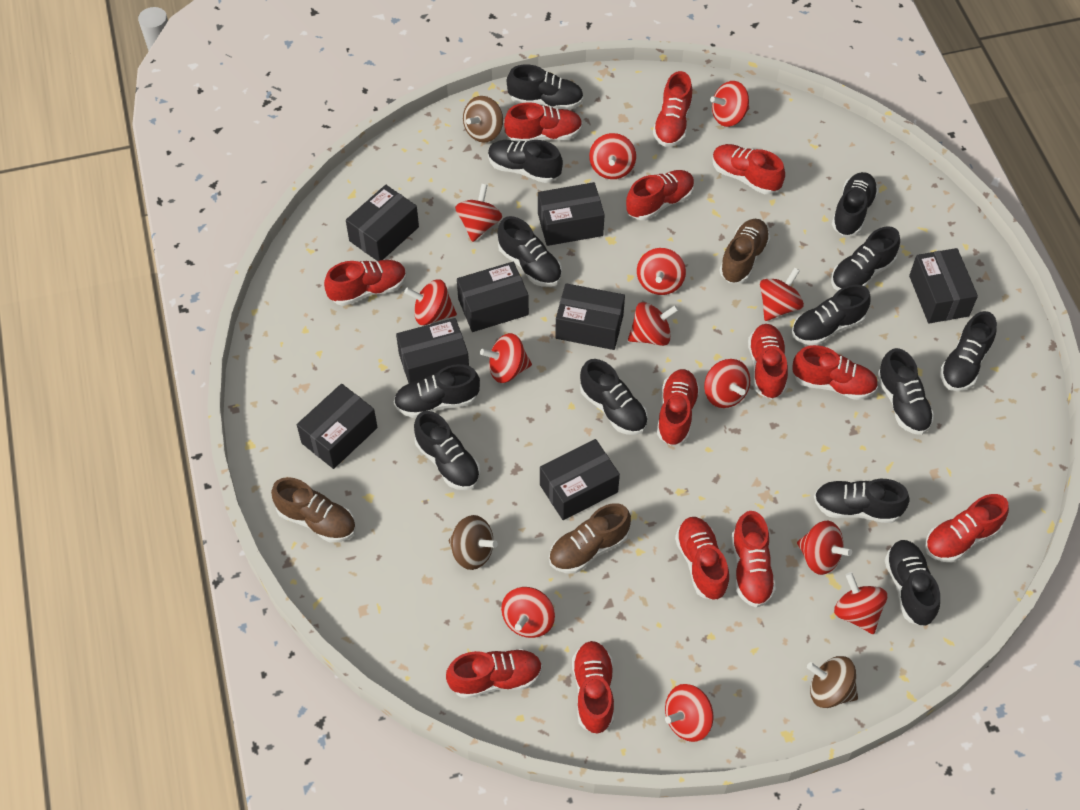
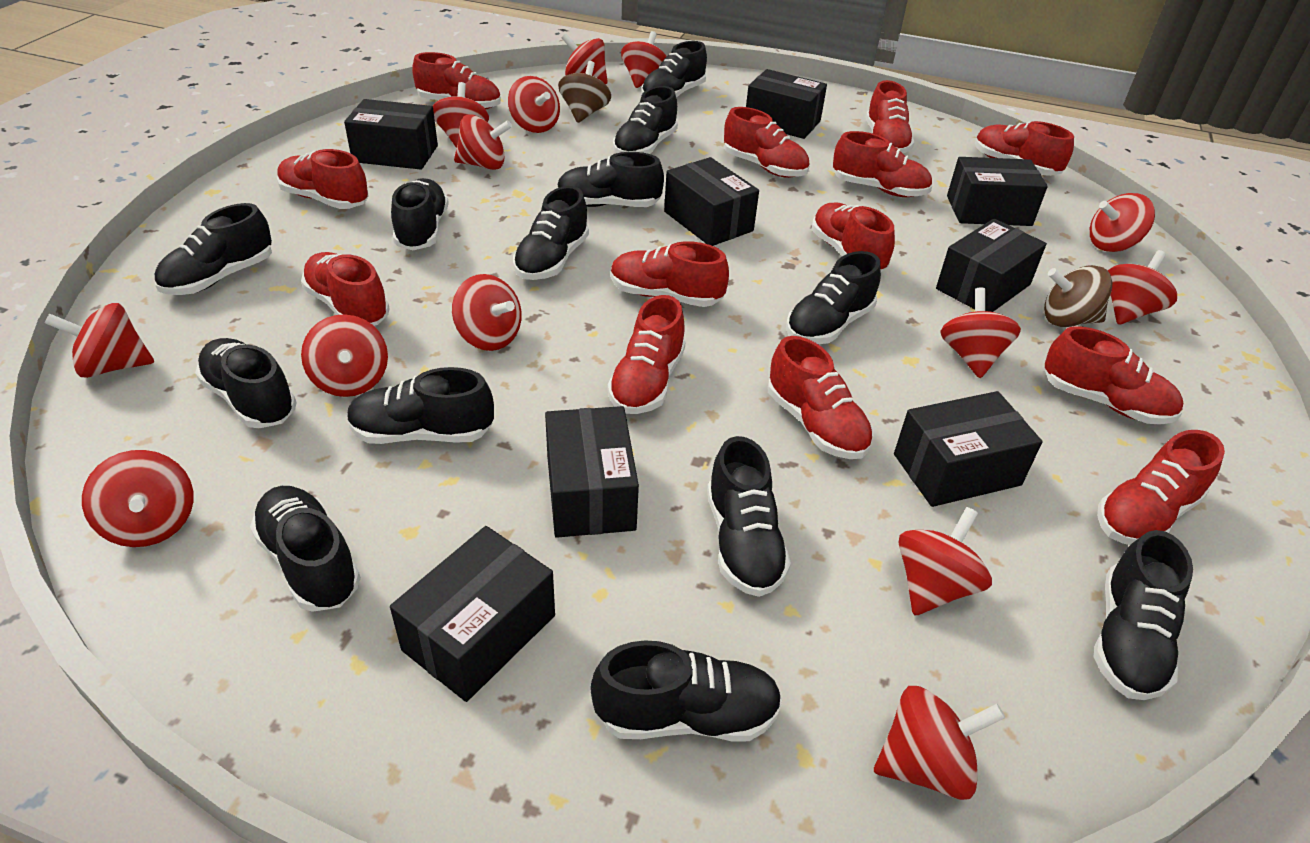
brown shoe: 3 -> 0
brown spinning top: 3 -> 2
red spinning top: 13 -> 14

